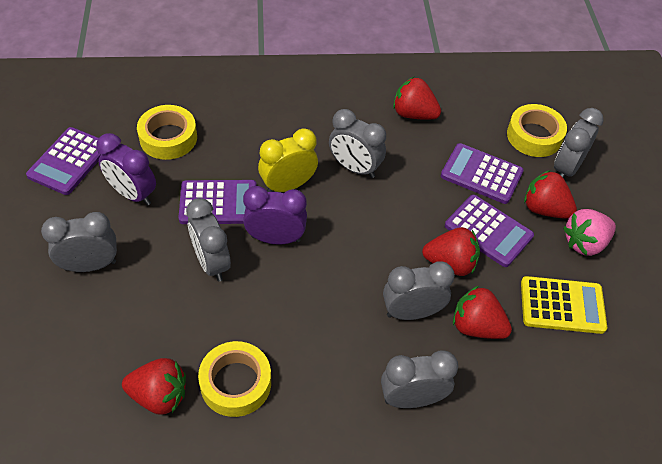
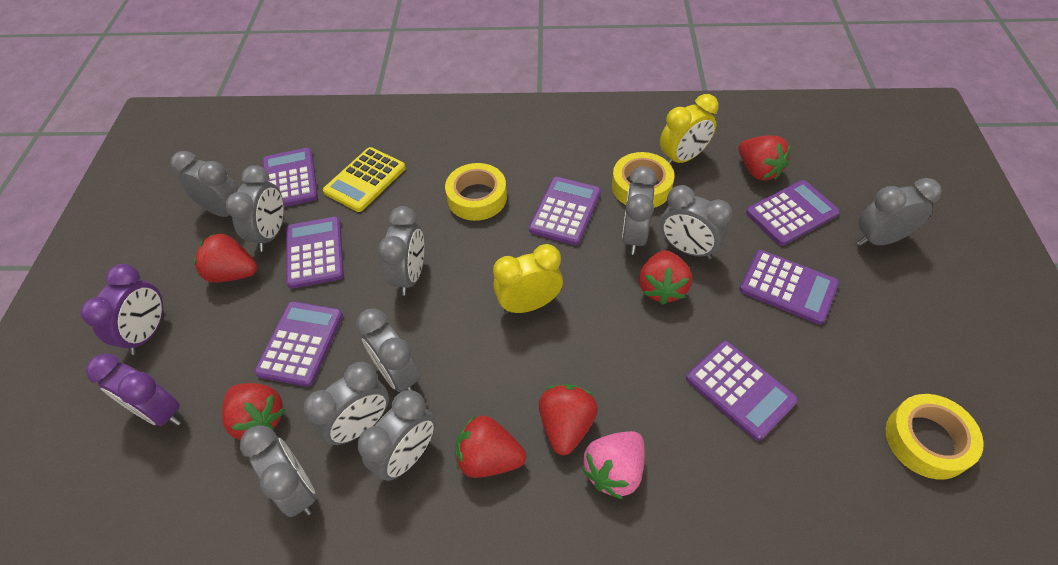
grey clock: 6 -> 10
purple calculator: 4 -> 7
red strawberry: 5 -> 6
yellow clock: 1 -> 2

